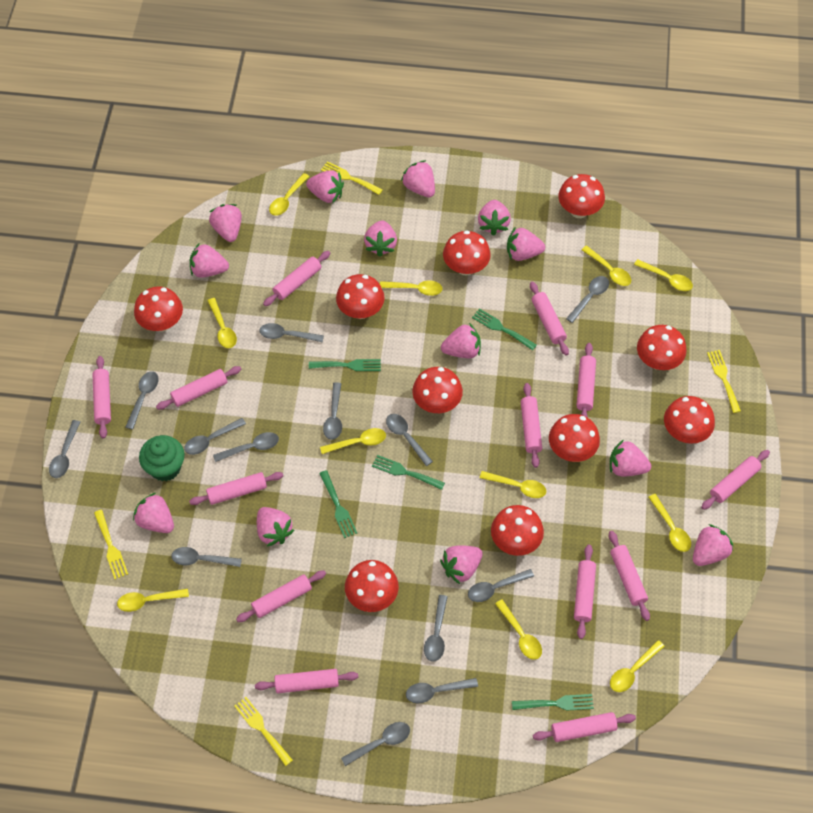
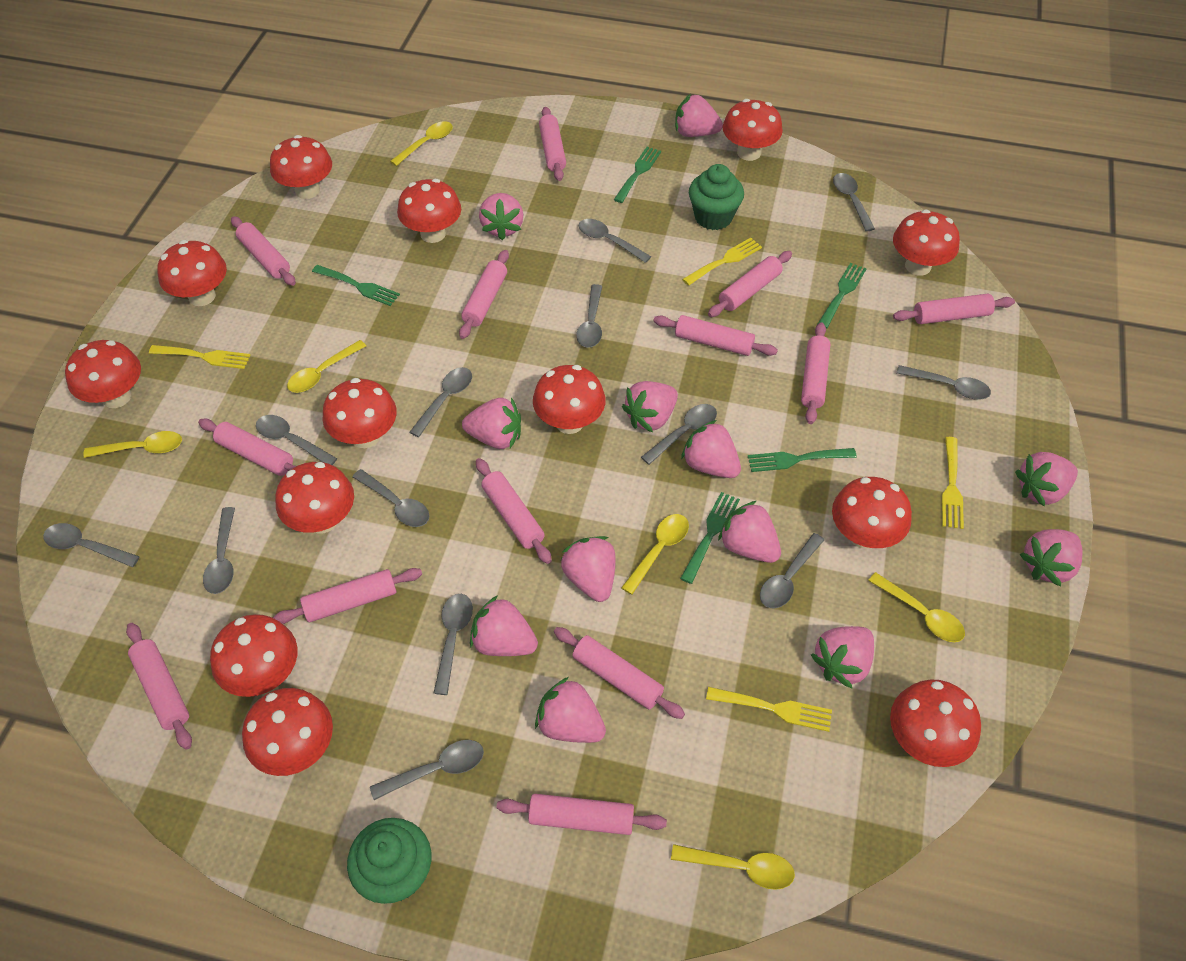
green cupcake: 1 -> 2
pink strawberry: 13 -> 12
red mushroom: 10 -> 13
yellow spoon: 11 -> 6

